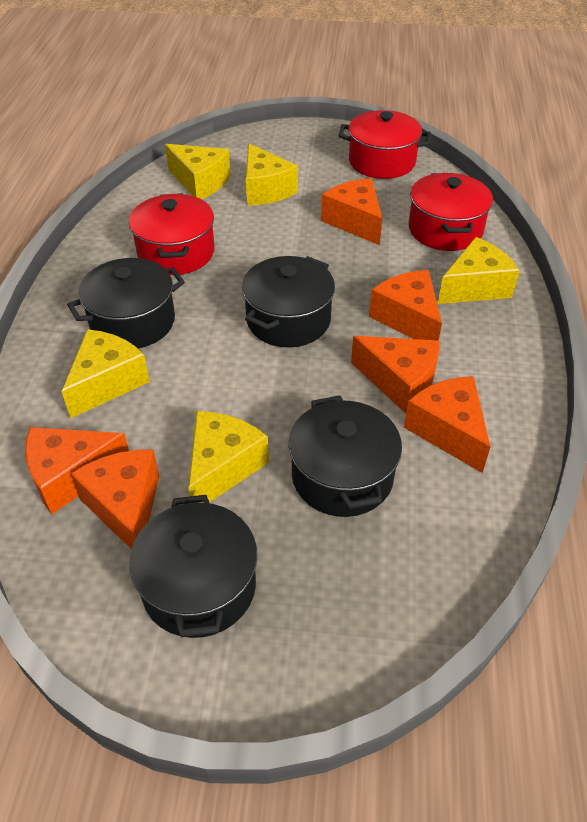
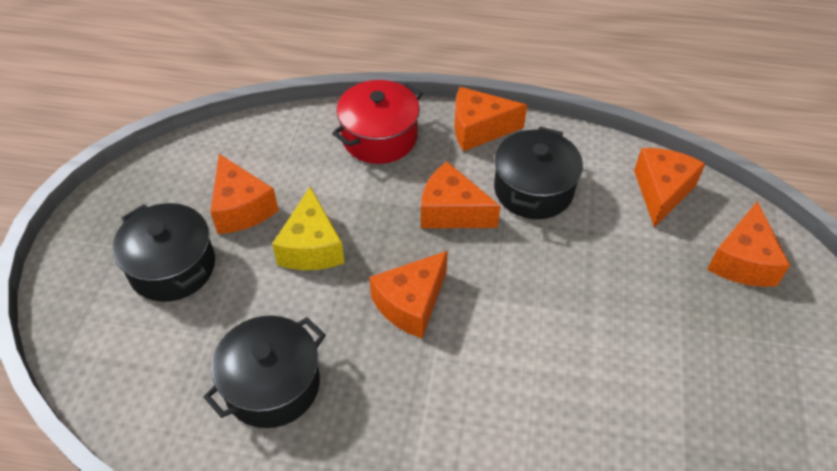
black pot: 4 -> 3
red pot: 3 -> 1
yellow cheese: 5 -> 1

